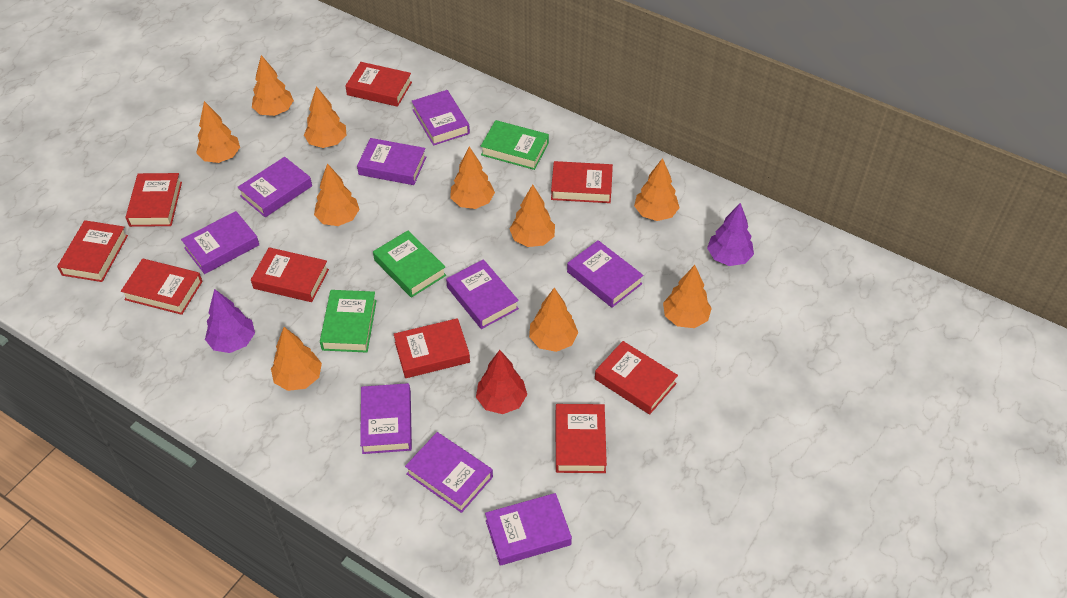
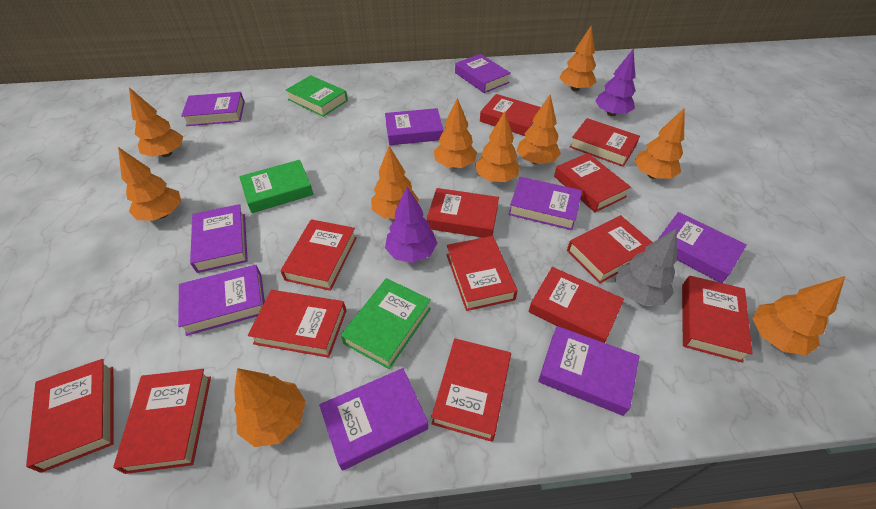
grey tree: 0 -> 1
red book: 9 -> 13
red tree: 1 -> 0

